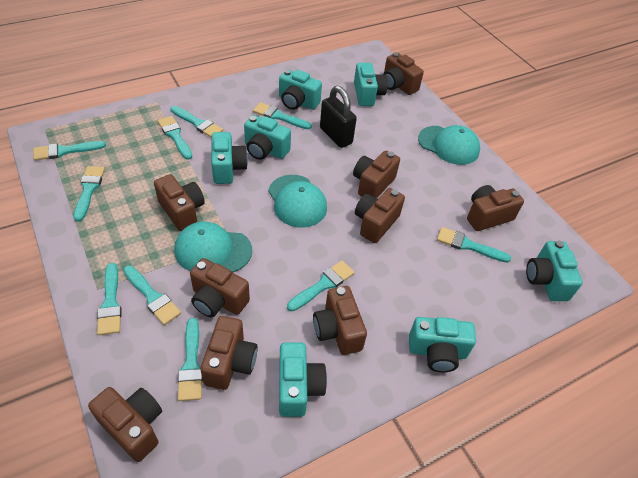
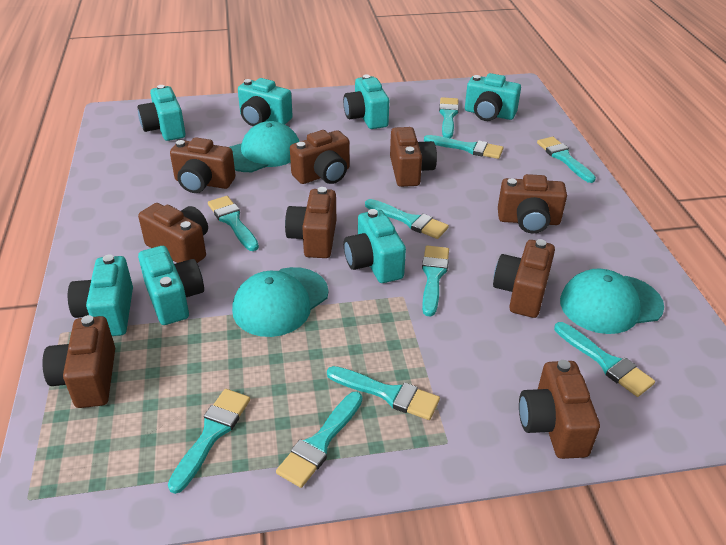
black padlock: 1 -> 0

